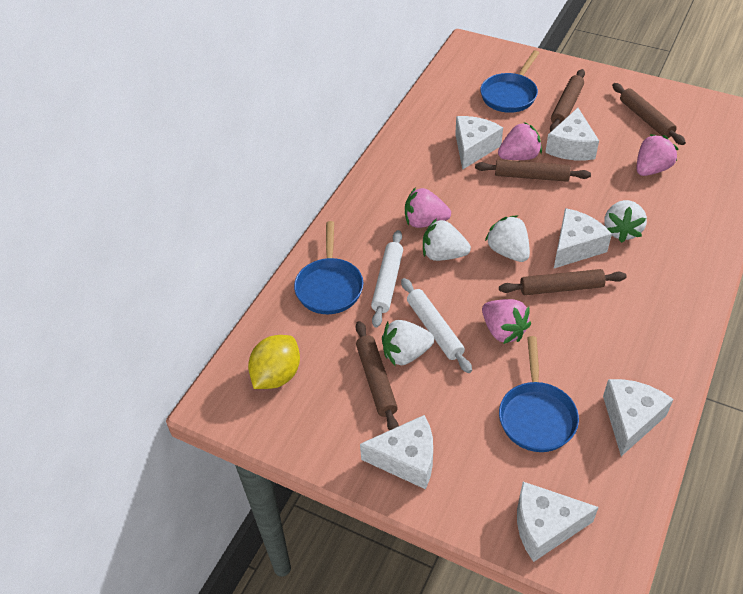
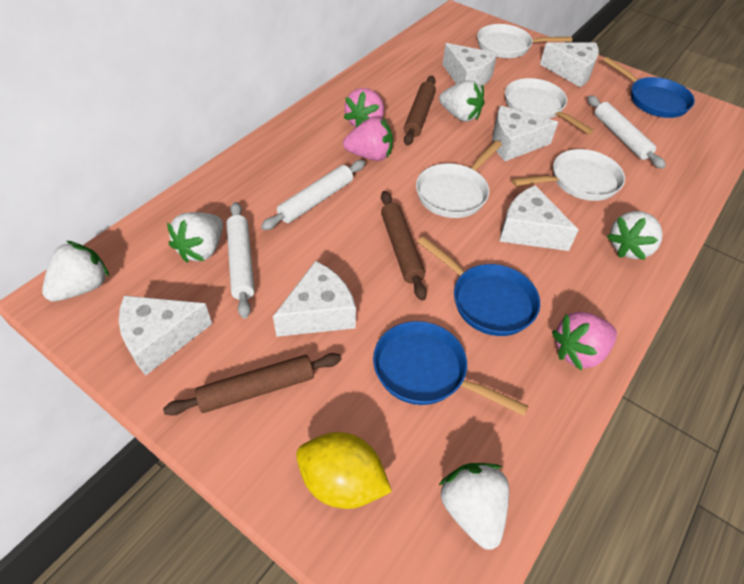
brown rolling pin: 5 -> 3
pink strawberry: 4 -> 3
white pan: 0 -> 4
white rolling pin: 2 -> 3
white strawberry: 4 -> 5

